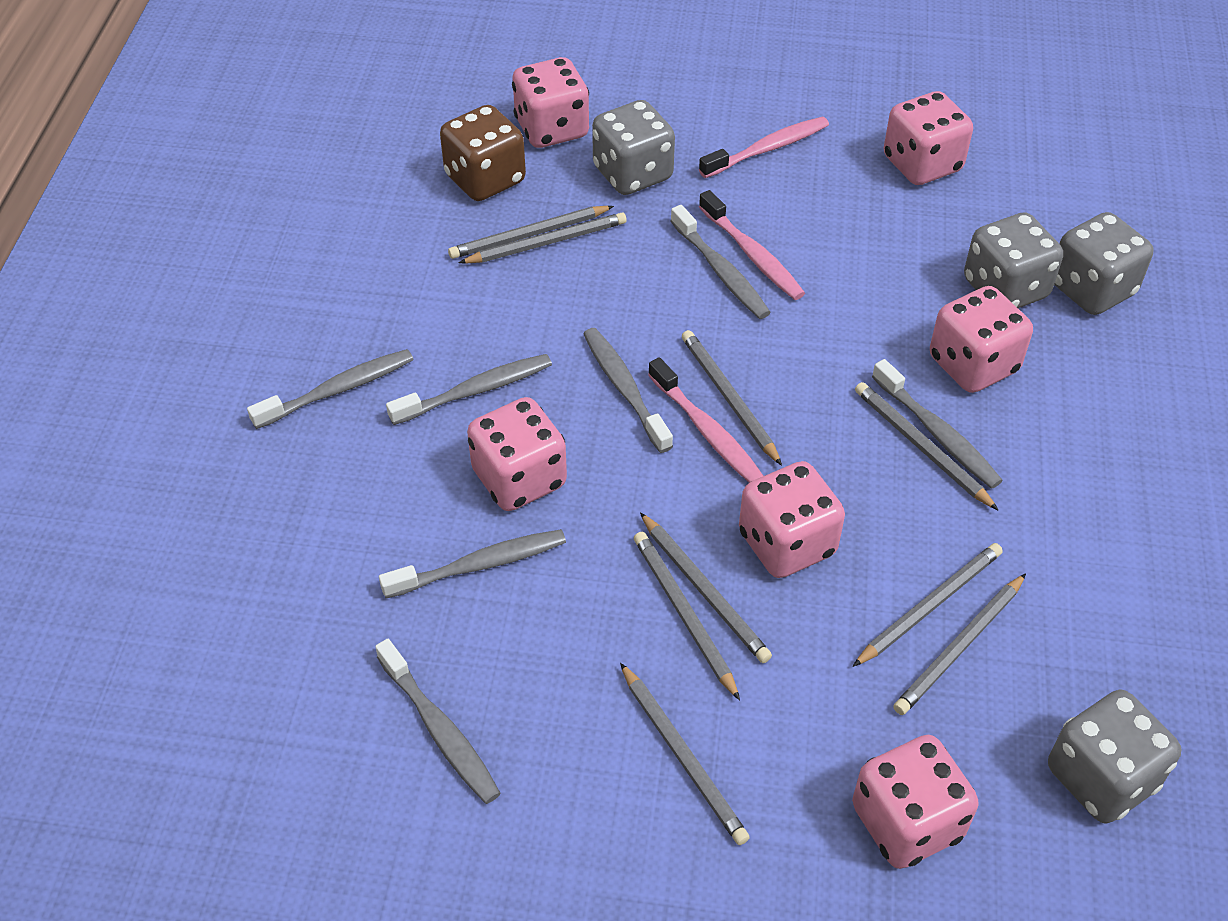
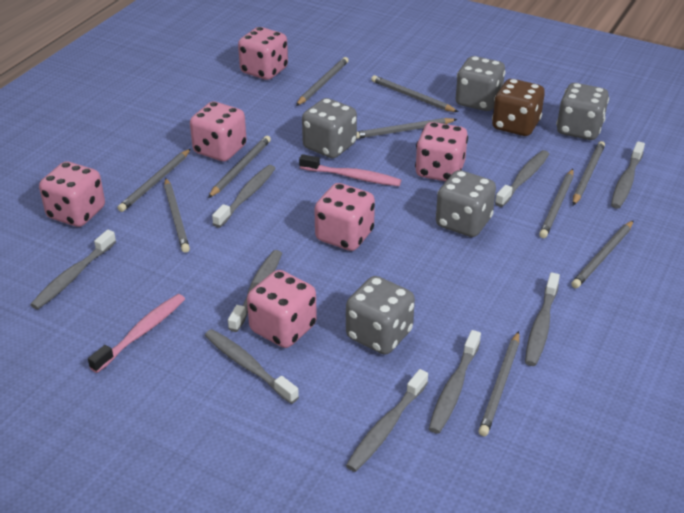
grey dice: 4 -> 5
grey pencil: 9 -> 10
grey toothbrush: 7 -> 9
pink toothbrush: 3 -> 2

